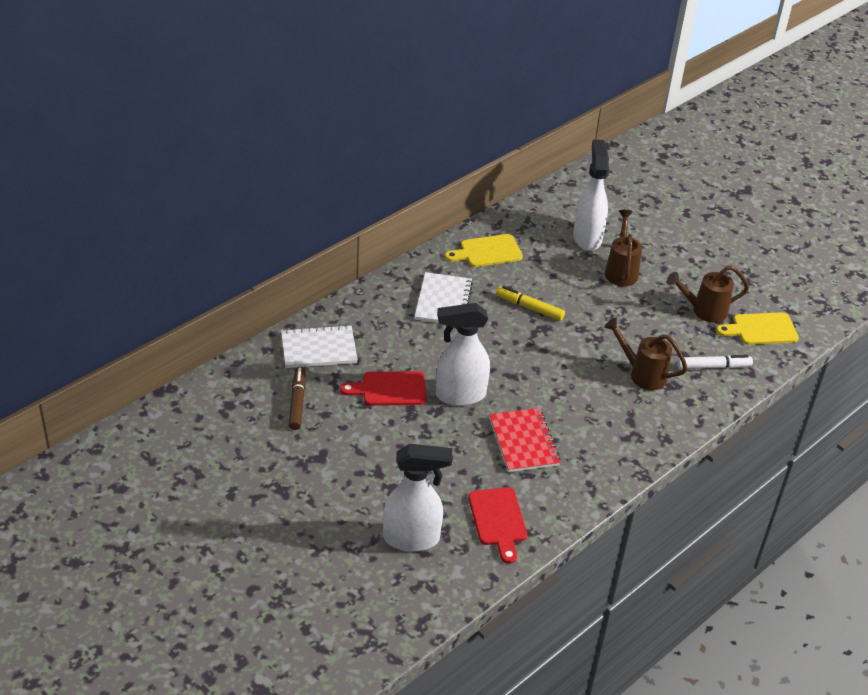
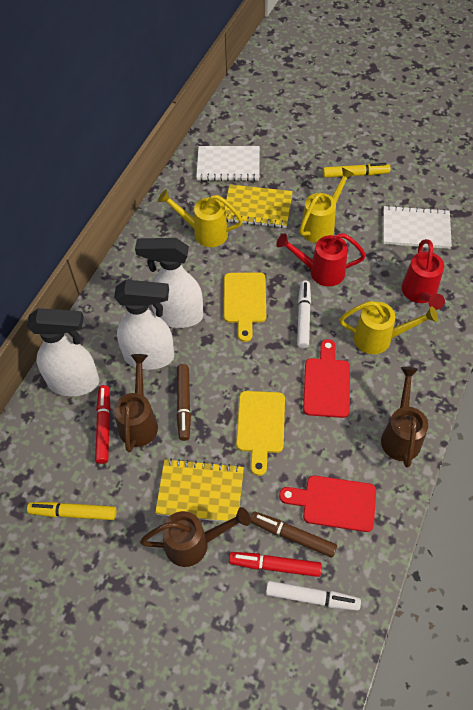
brown marker: 1 -> 2
red marker: 0 -> 2
red notebook: 1 -> 0
red watering can: 0 -> 2
white marker: 1 -> 2
yellow marker: 1 -> 2
yellow notebook: 0 -> 2
yellow watering can: 0 -> 3

